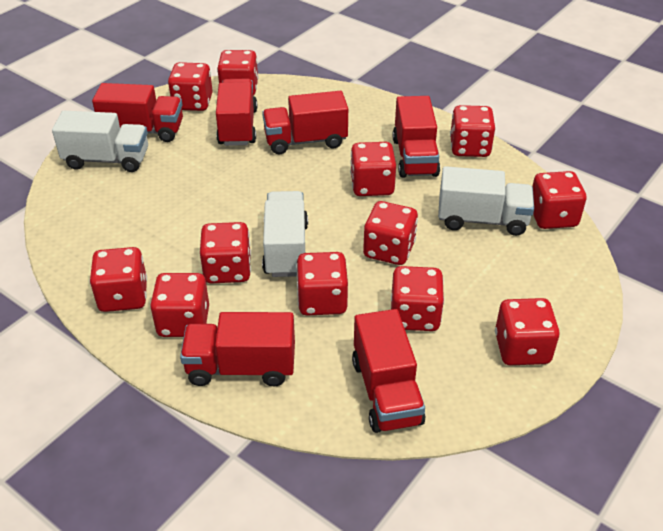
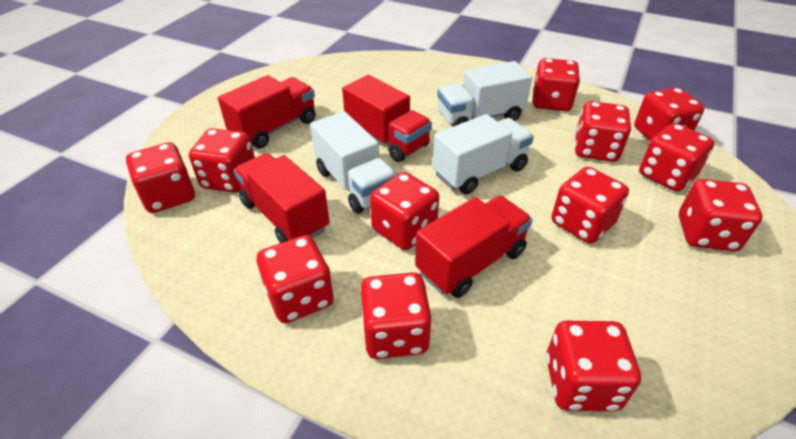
red truck: 6 -> 4

